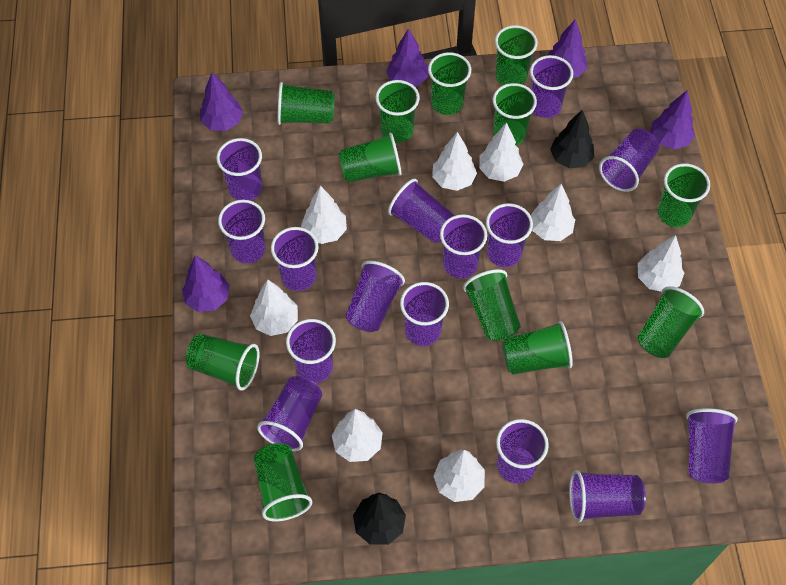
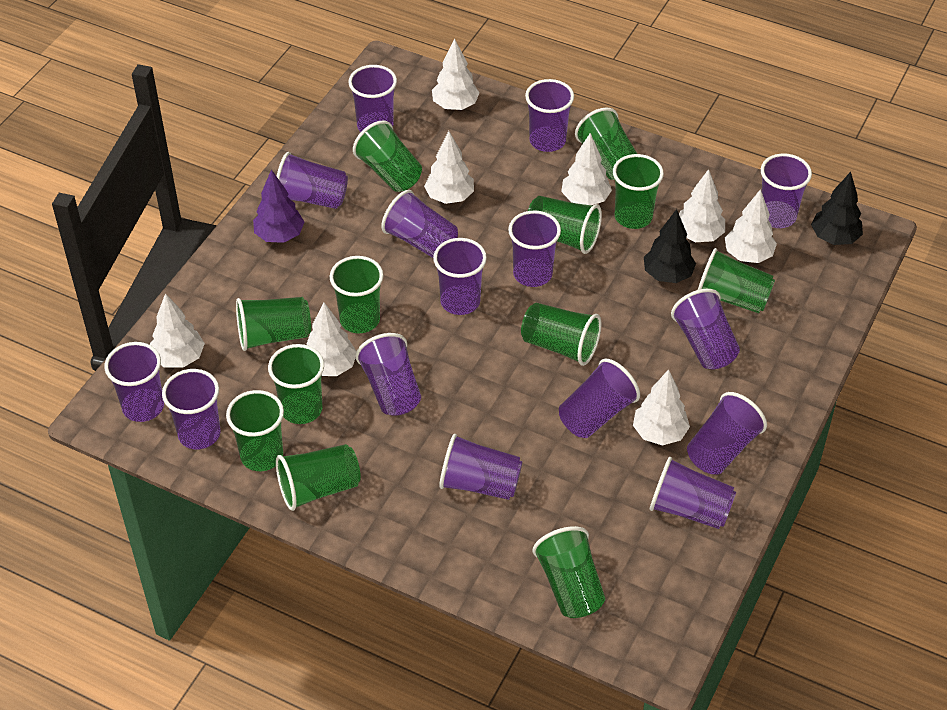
purple tree: 5 -> 1

